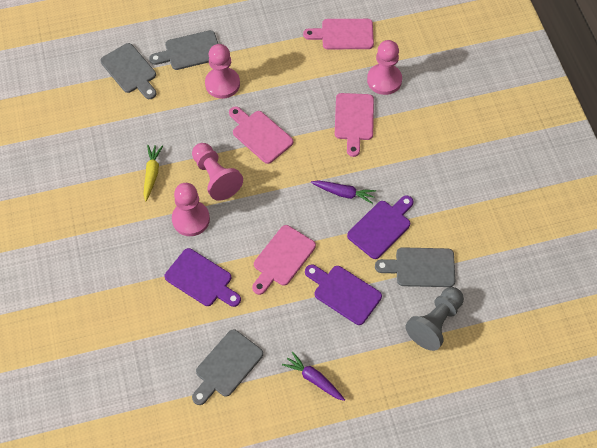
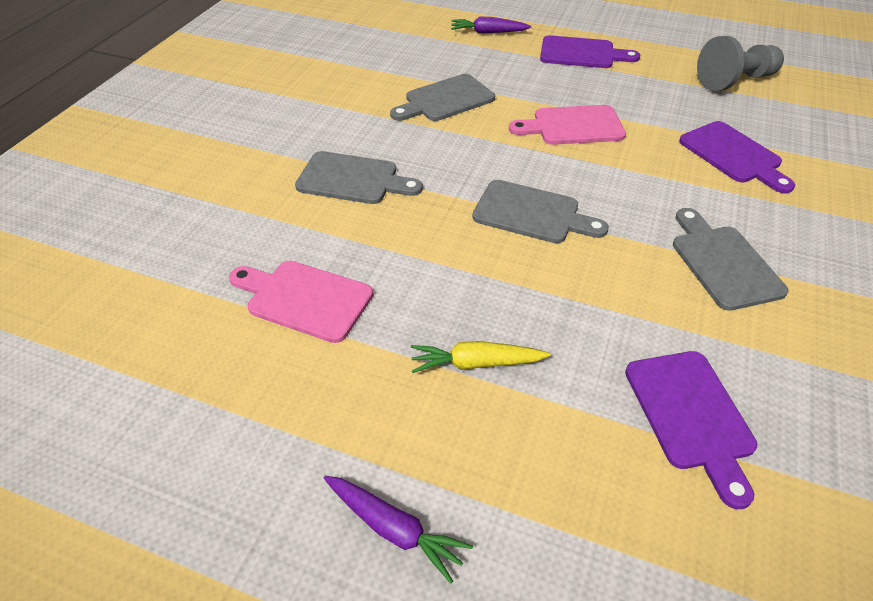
pink cutting board: 4 -> 2
pink pawn: 4 -> 0

